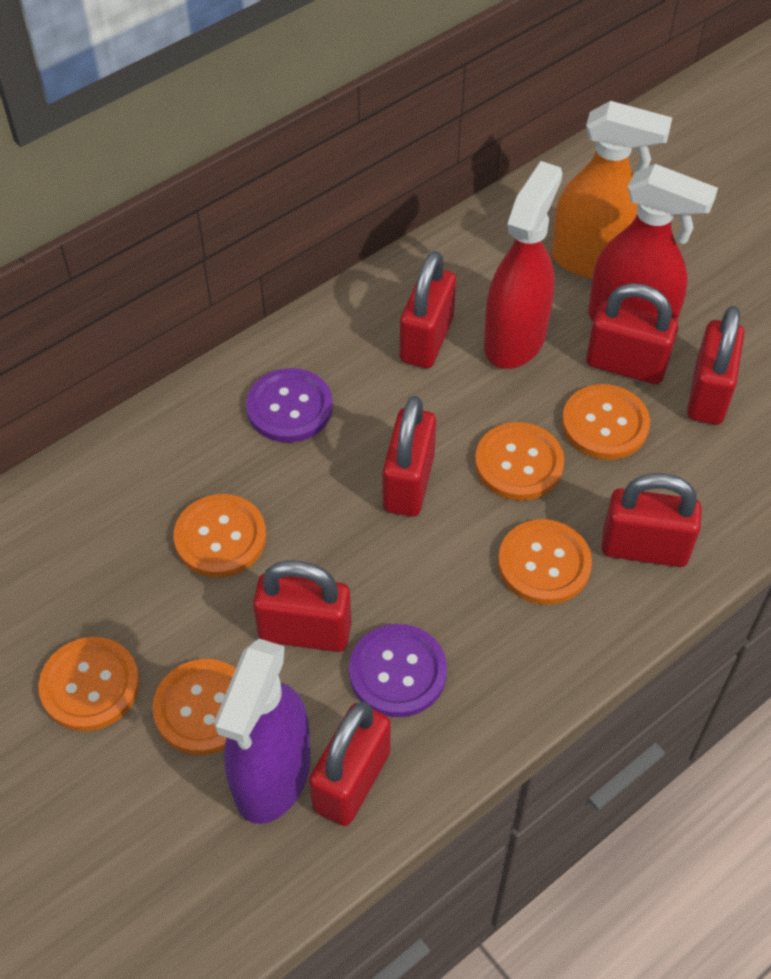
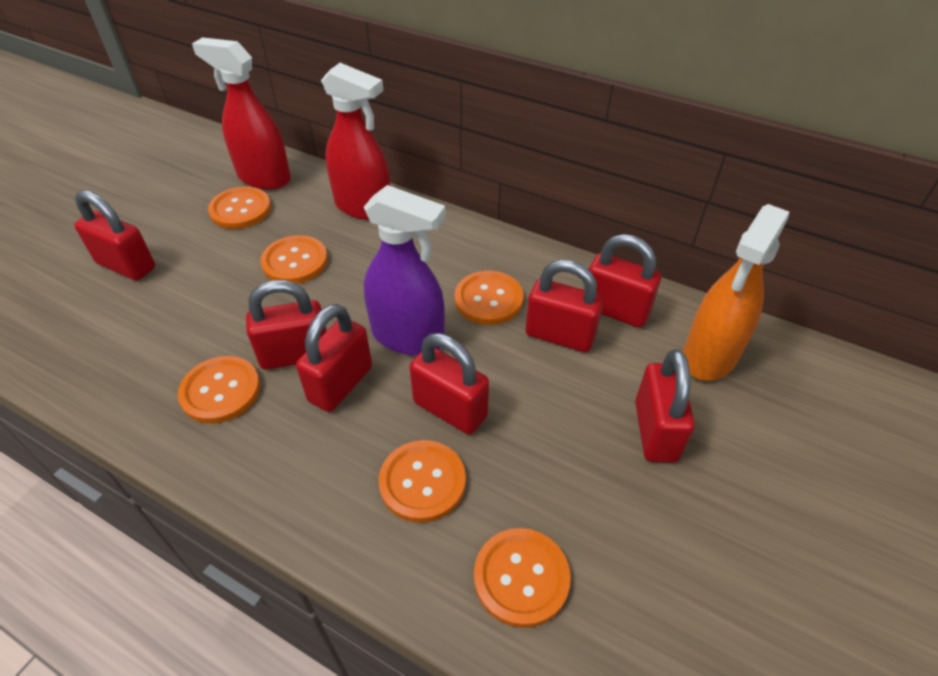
purple button: 2 -> 0

